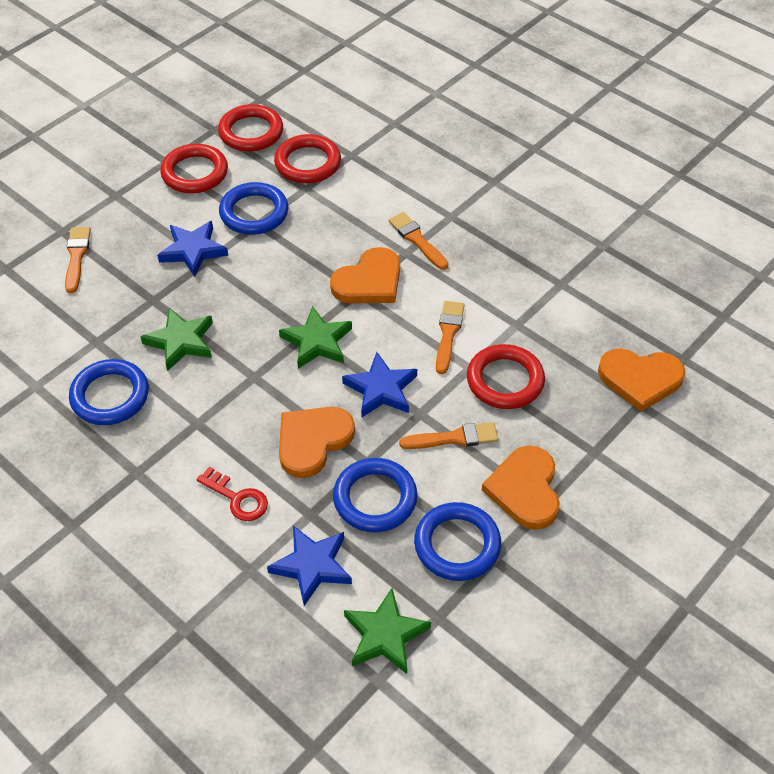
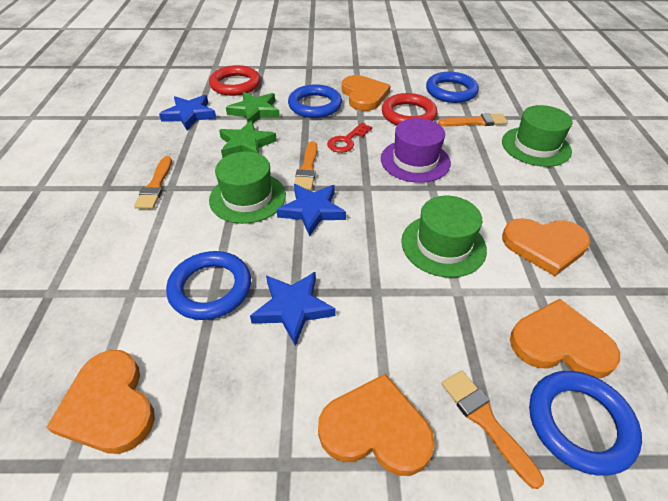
green hat: 0 -> 3
green star: 3 -> 2
orange heart: 4 -> 5
purple hat: 0 -> 1
red ring: 4 -> 2

